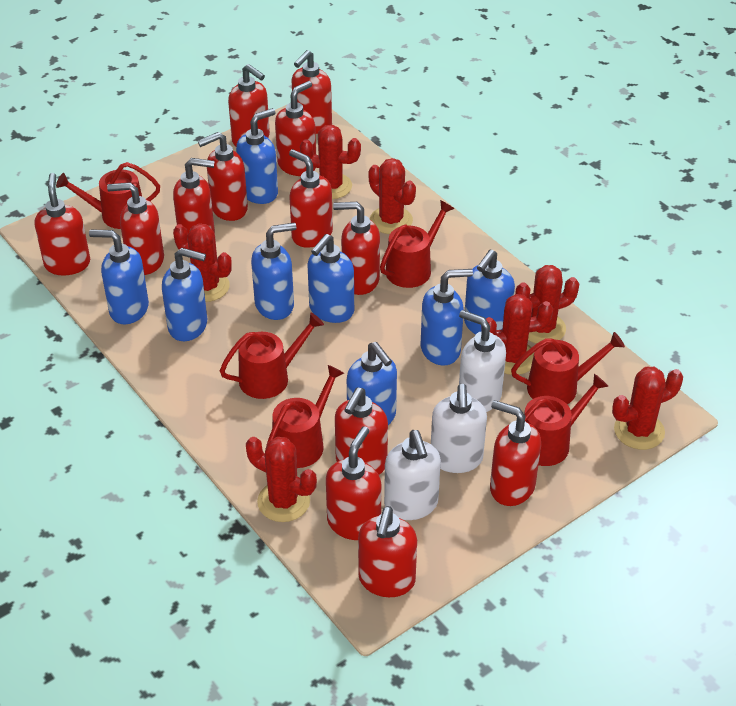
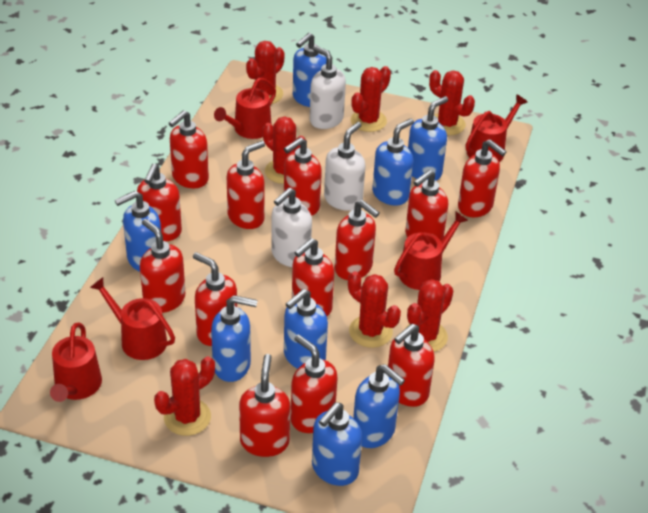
red watering can: 6 -> 5

